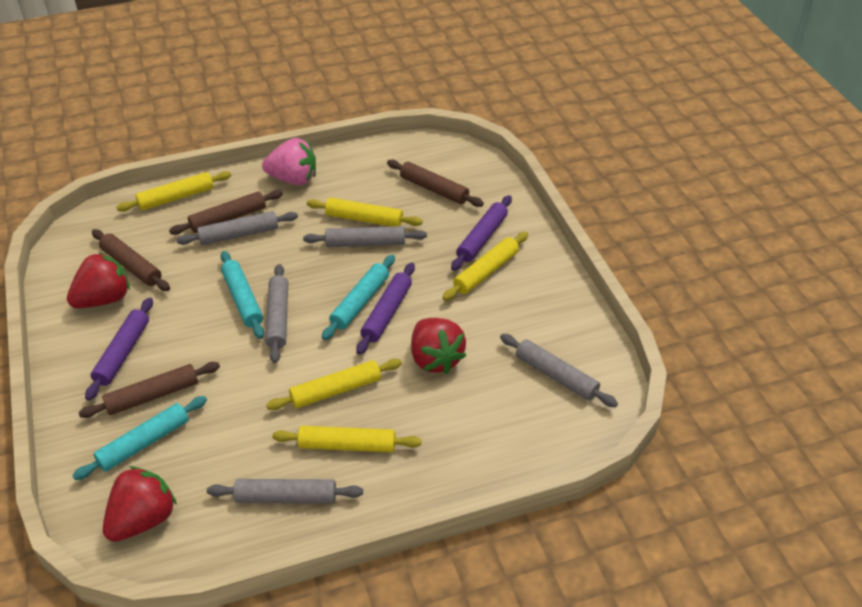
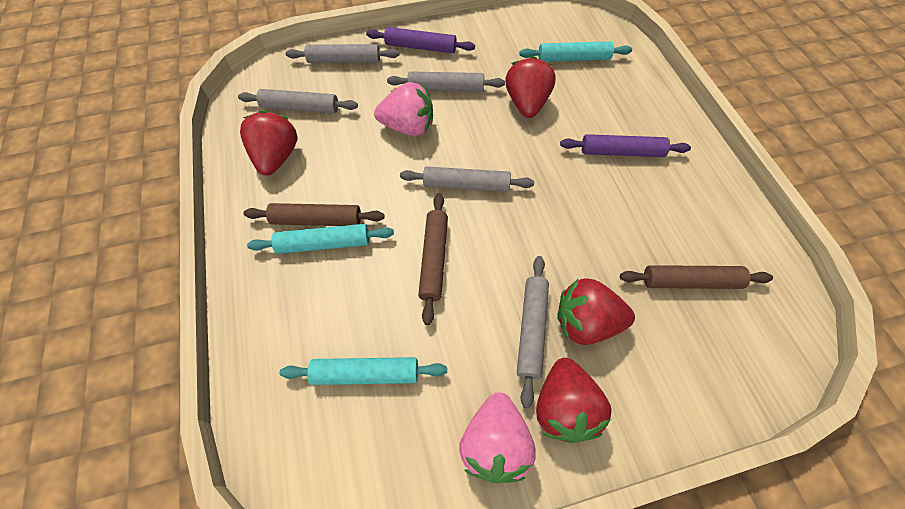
brown rolling pin: 4 -> 3
pink strawberry: 1 -> 2
purple rolling pin: 3 -> 2
red strawberry: 3 -> 4
yellow rolling pin: 5 -> 0

